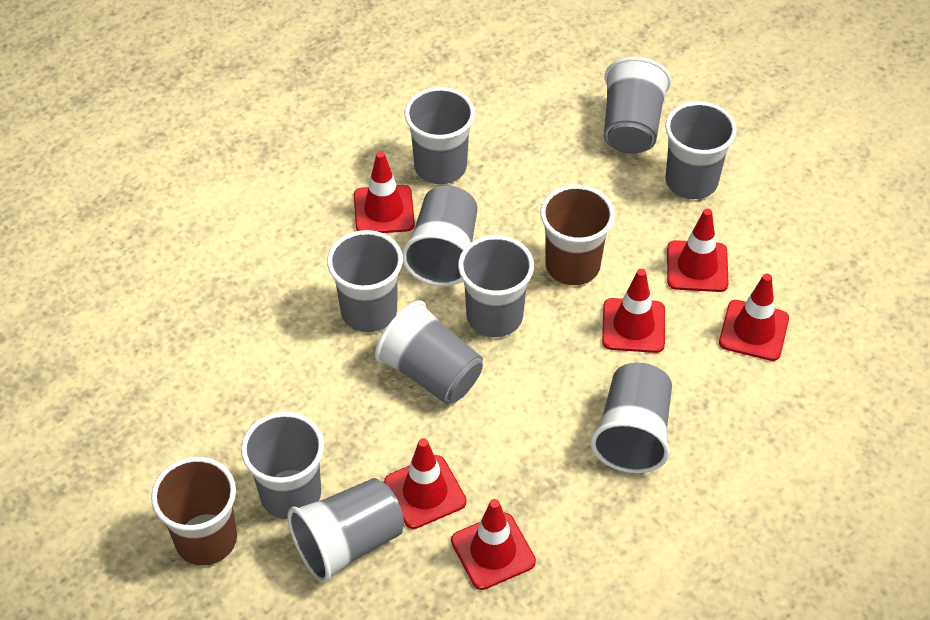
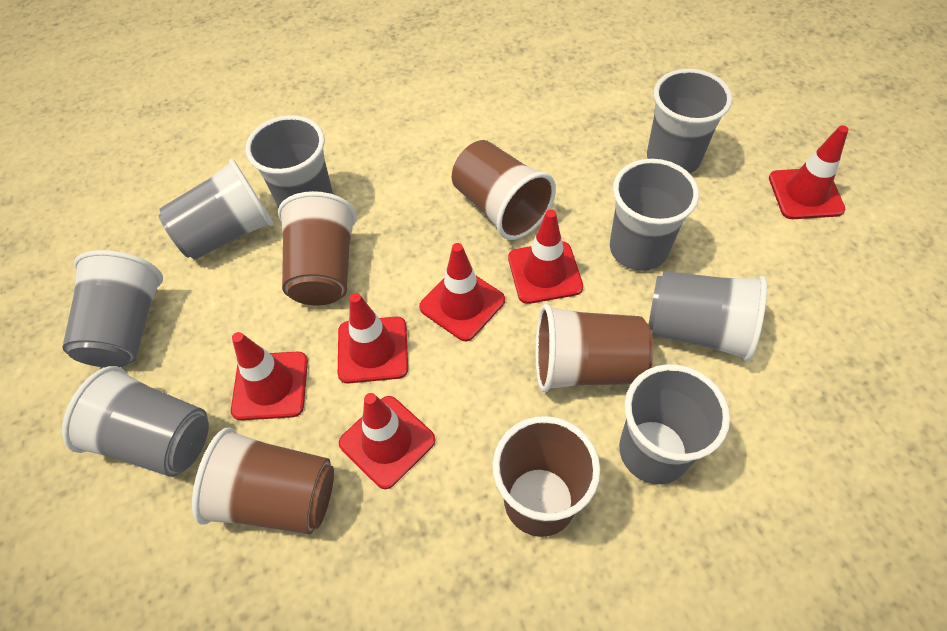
brown cup: 2 -> 5
grey cup: 10 -> 8

